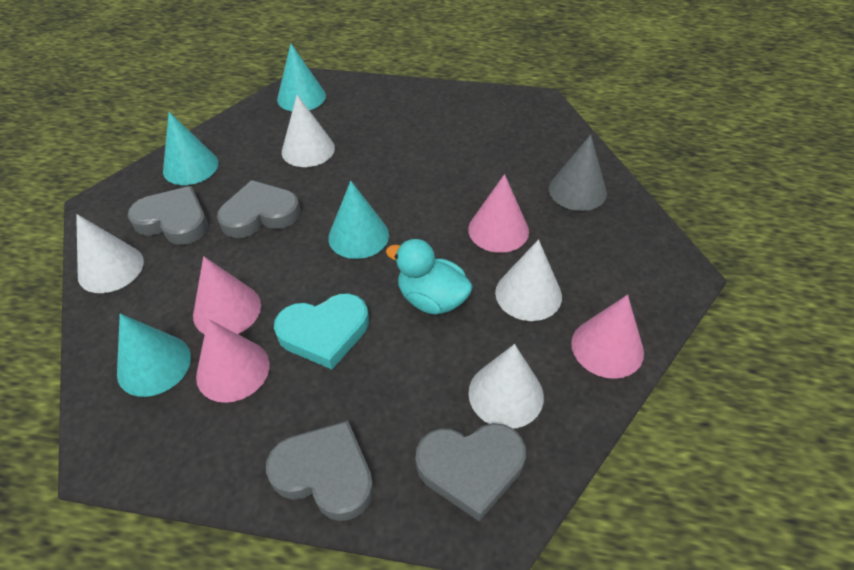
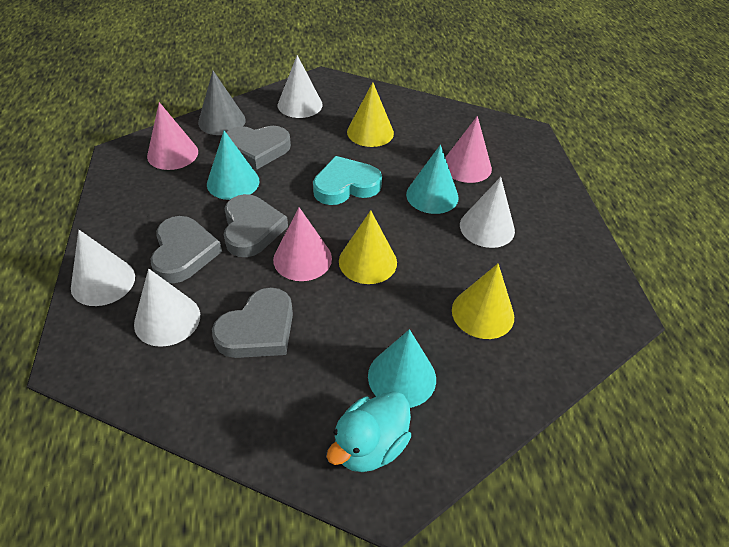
pink cone: 4 -> 3
turquoise cone: 4 -> 3
yellow cone: 0 -> 3

